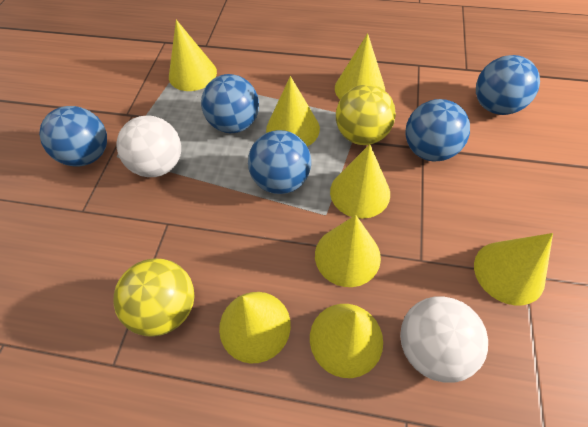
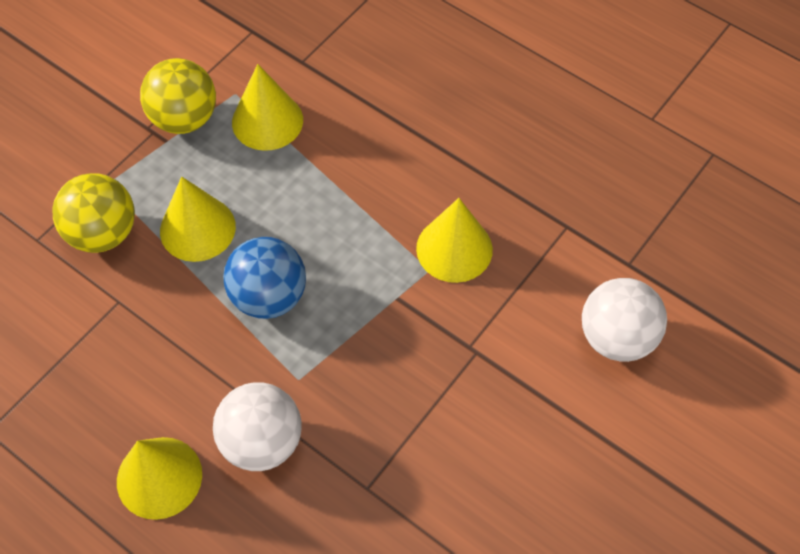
blue ball: 5 -> 1
yellow cone: 8 -> 4

